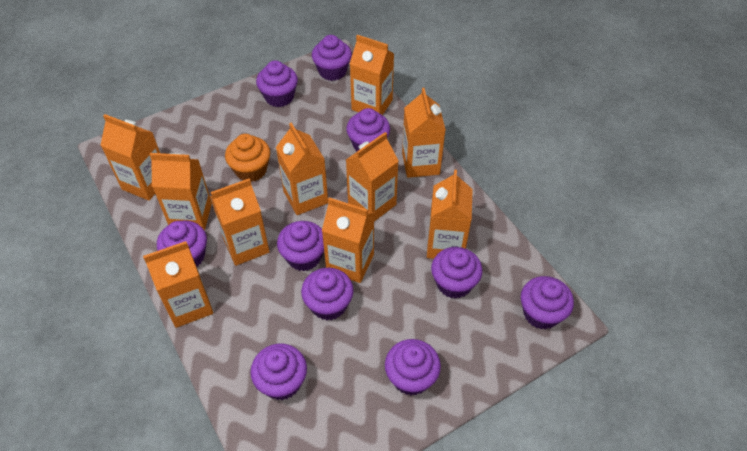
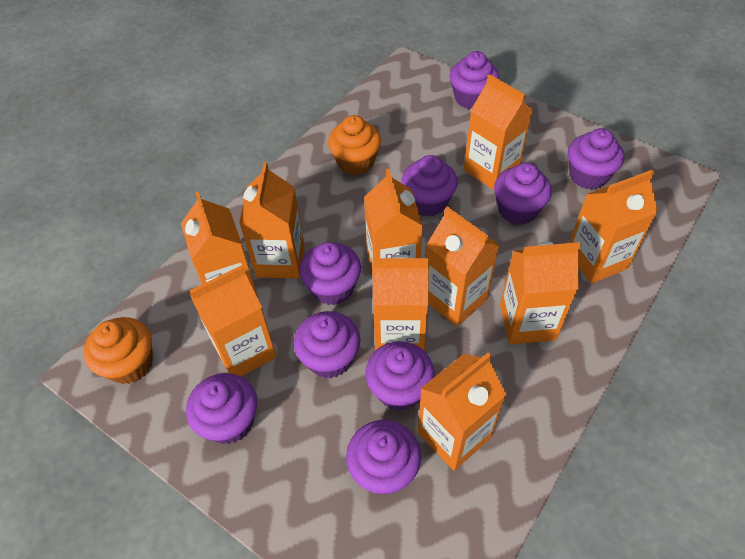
orange cupcake: 1 -> 2
purple cupcake: 10 -> 9

